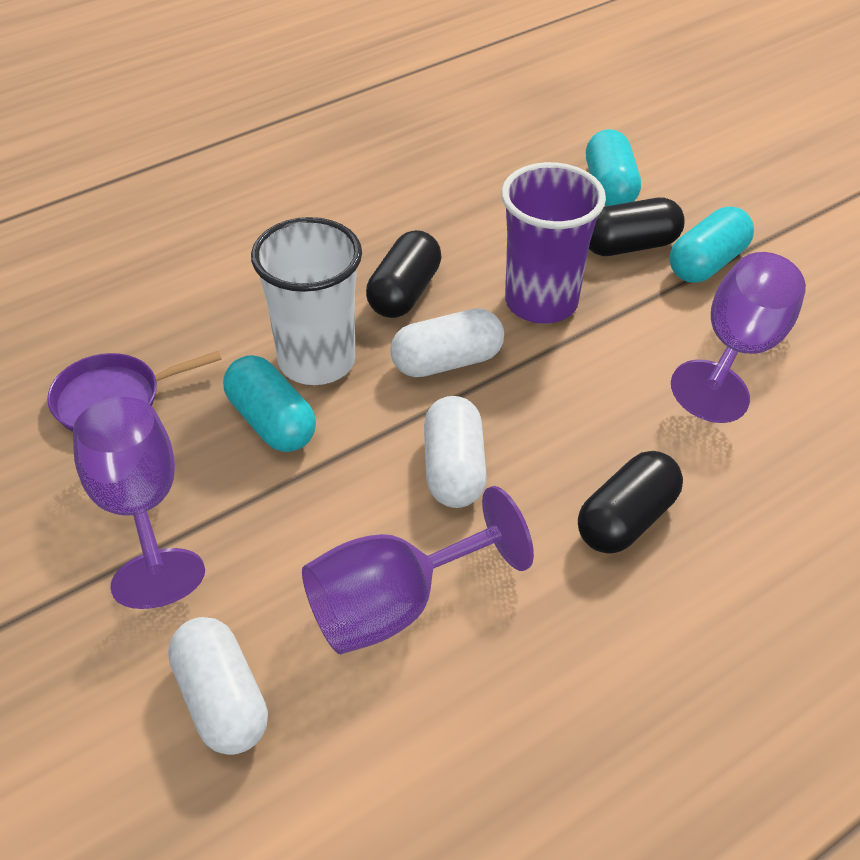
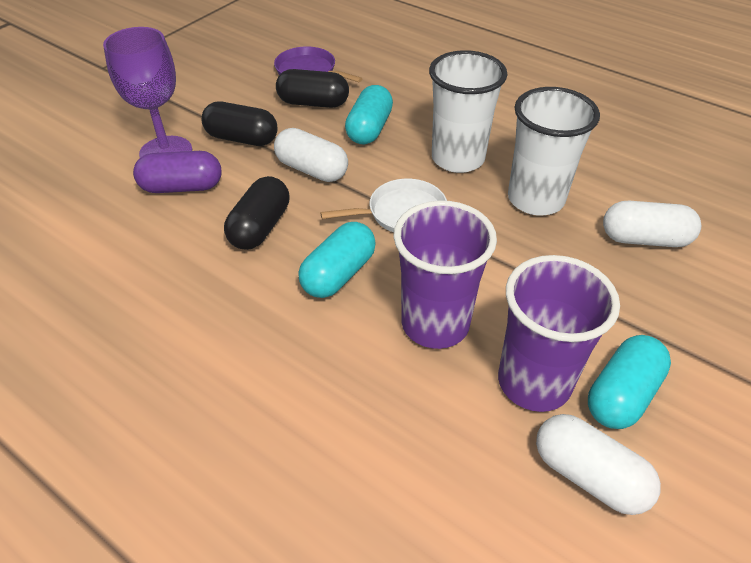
purple capsule: 0 -> 1
purple cup: 1 -> 2
purple goblet: 3 -> 1
white cup: 1 -> 2
white pan: 0 -> 1

